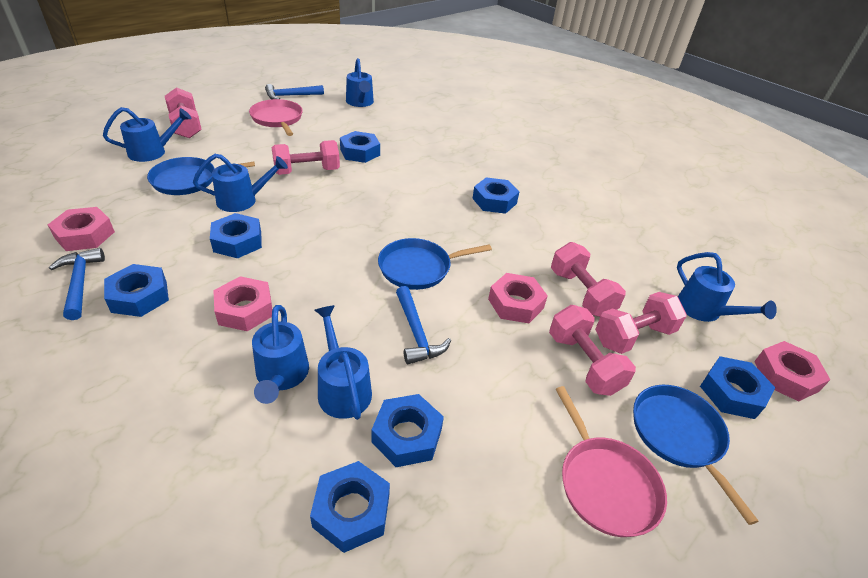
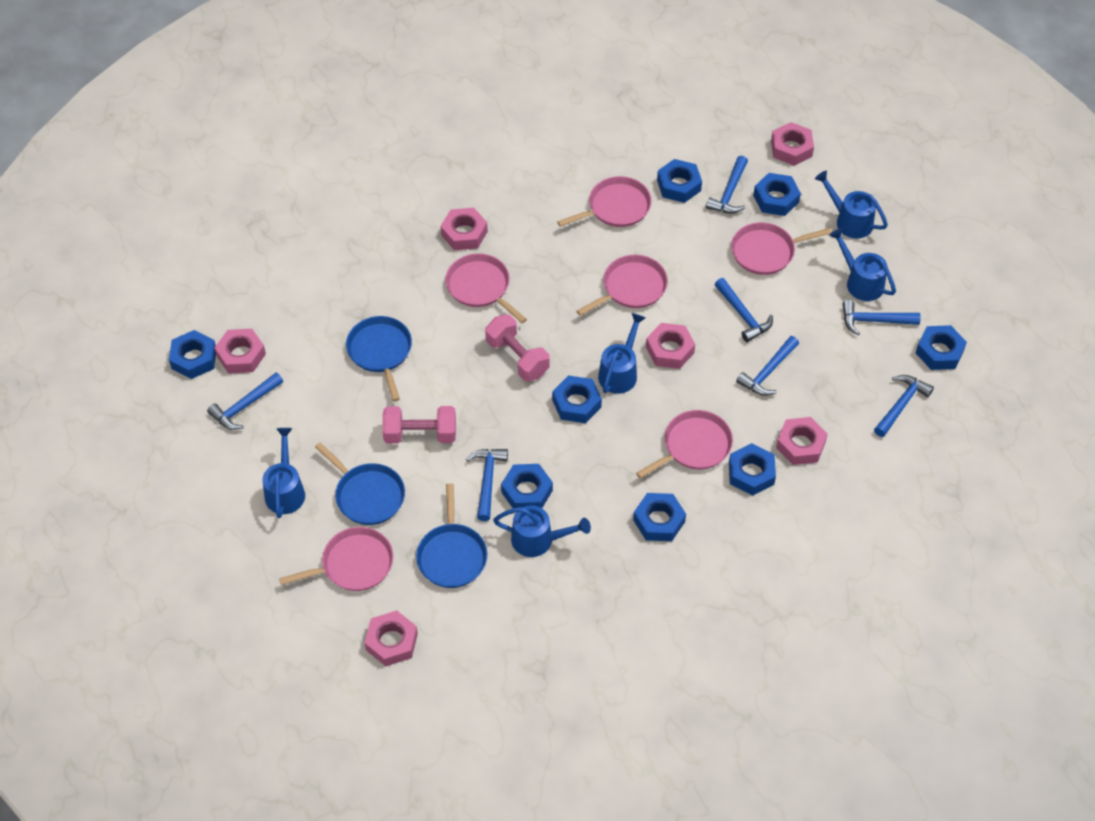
blue hammer: 3 -> 7
blue nut: 7 -> 8
blue watering can: 6 -> 5
pink dumbbell: 5 -> 2
pink nut: 4 -> 6
pink pan: 2 -> 6

